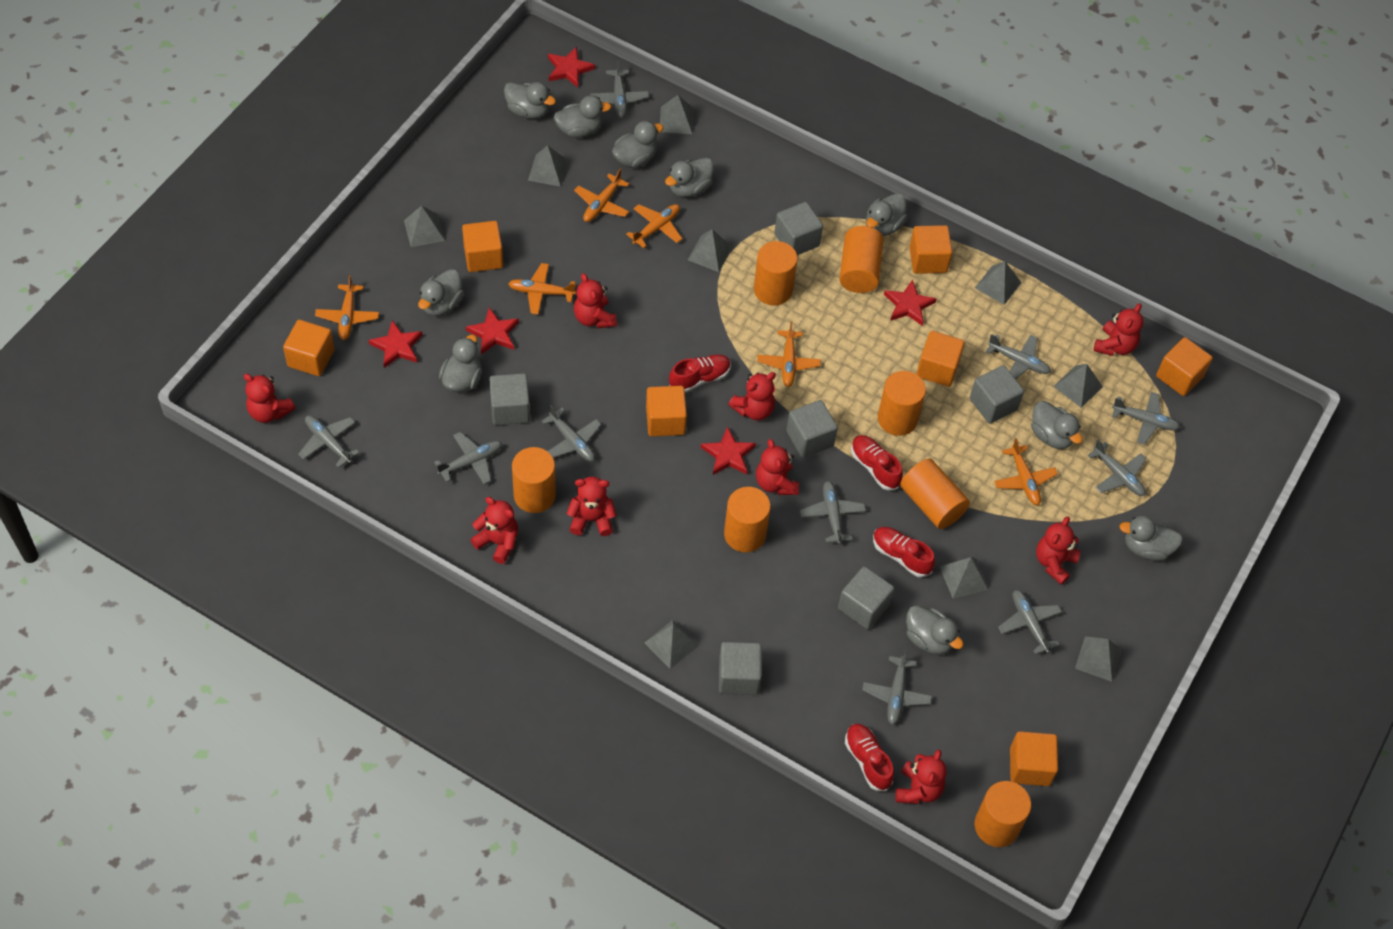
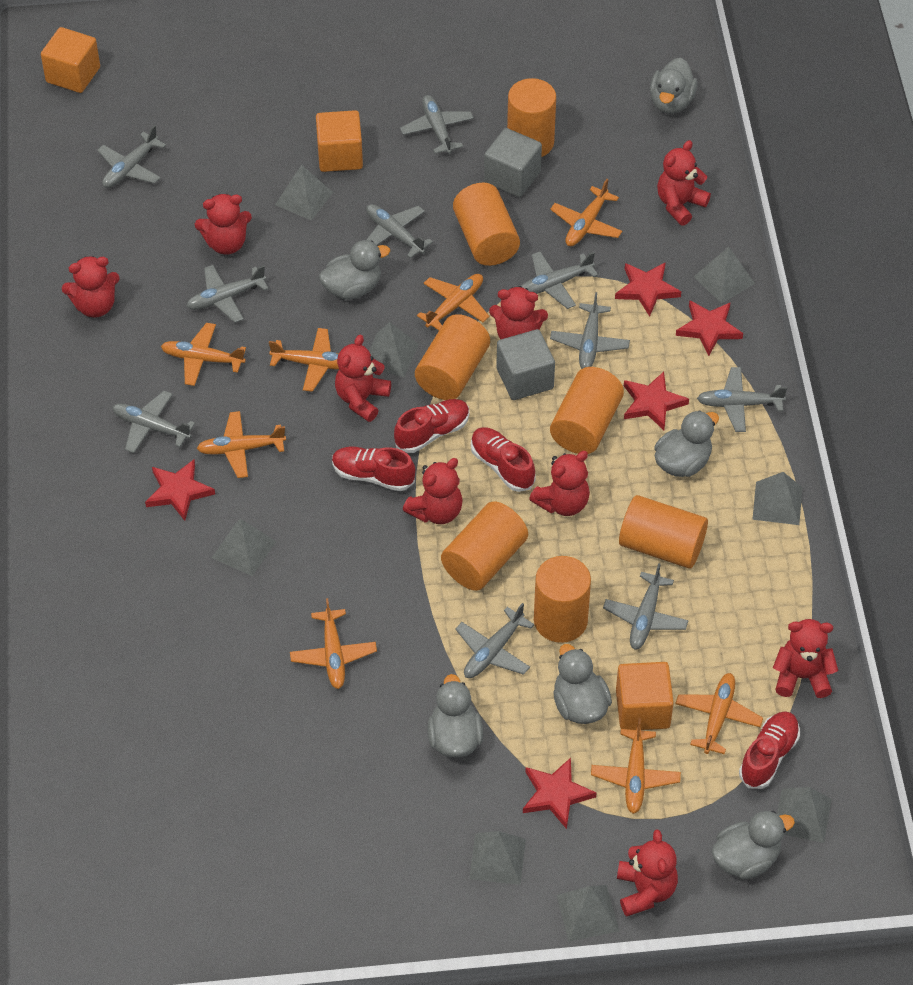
grey cube: 6 -> 2
grey duck: 10 -> 6
grey pyramid: 9 -> 8
orange cube: 7 -> 3
orange plane: 6 -> 8

